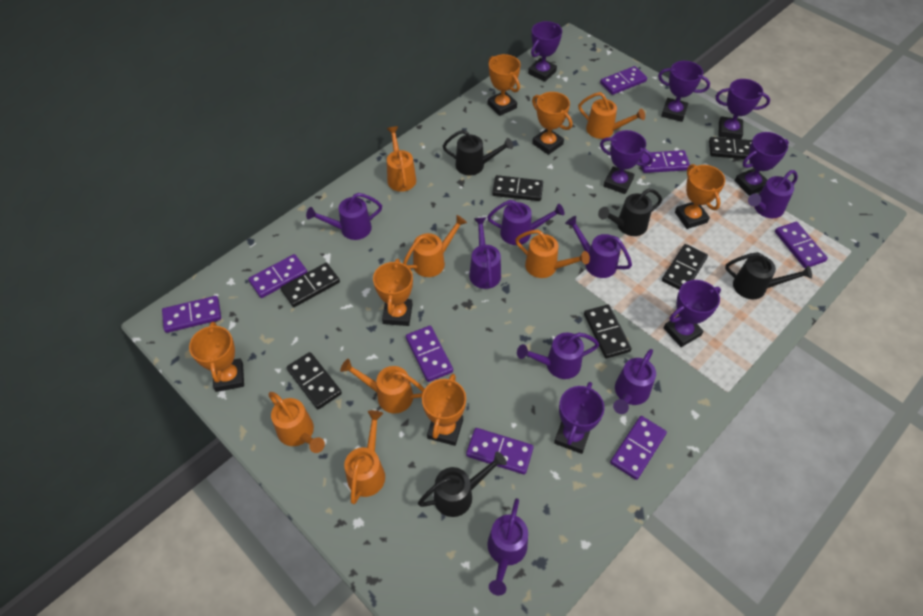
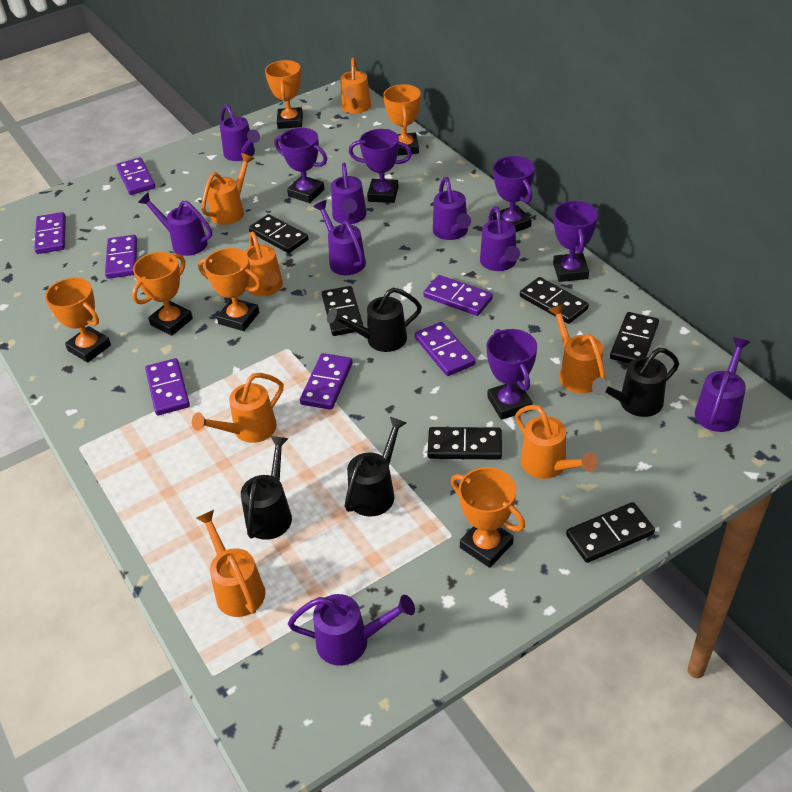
purple domino: 8 -> 7
purple trophy: 7 -> 5

